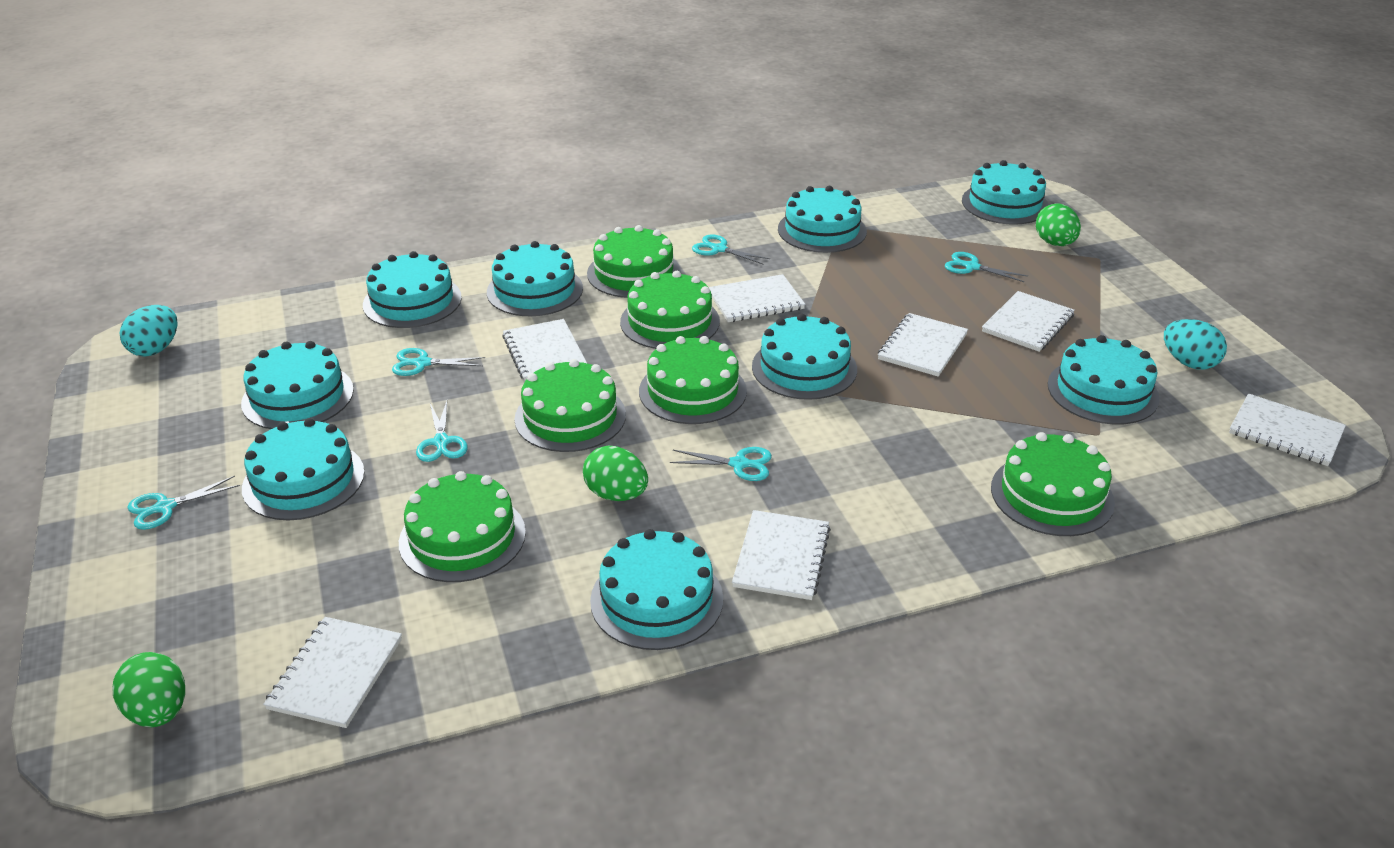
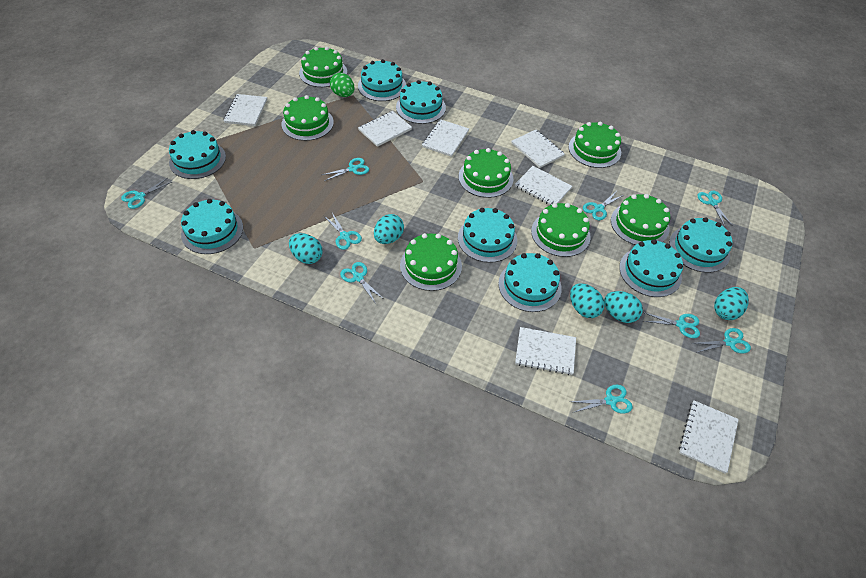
green cake: 6 -> 7
green egg: 3 -> 1
turquoise cake: 9 -> 8
turquoise egg: 2 -> 5
turquoise scissors: 6 -> 9

